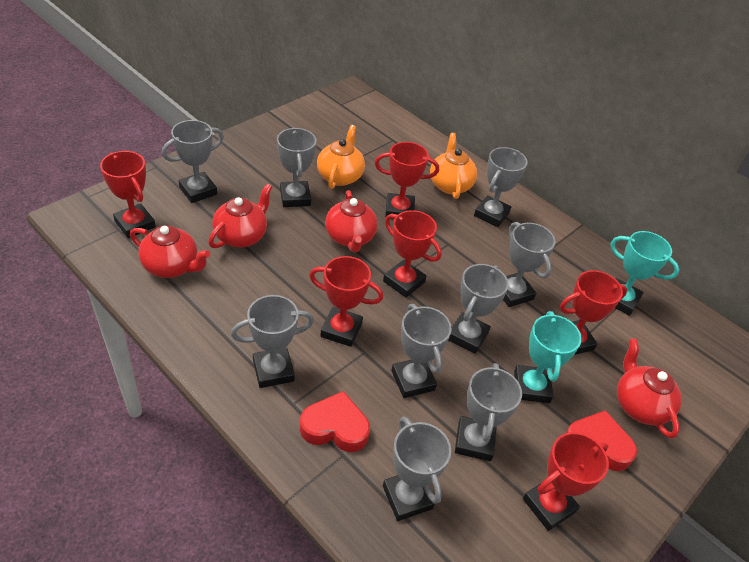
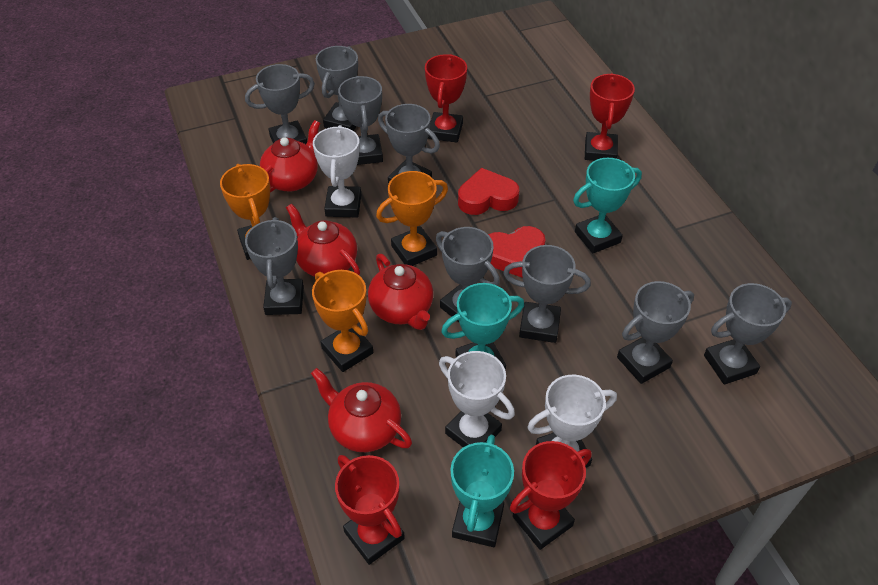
orange teapot: 2 -> 0
orange trophy: 0 -> 3
red trophy: 6 -> 4
turquoise trophy: 2 -> 3
white trophy: 0 -> 3

